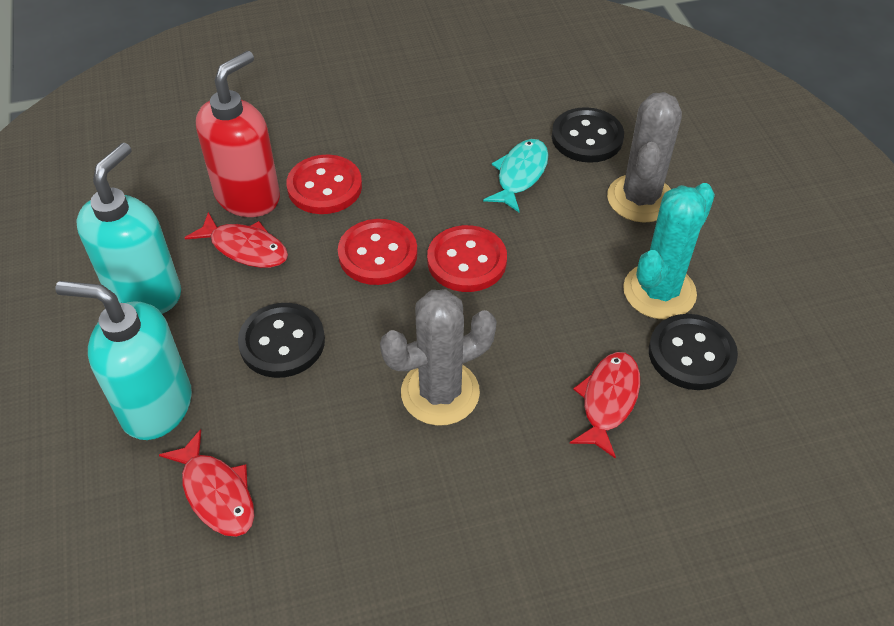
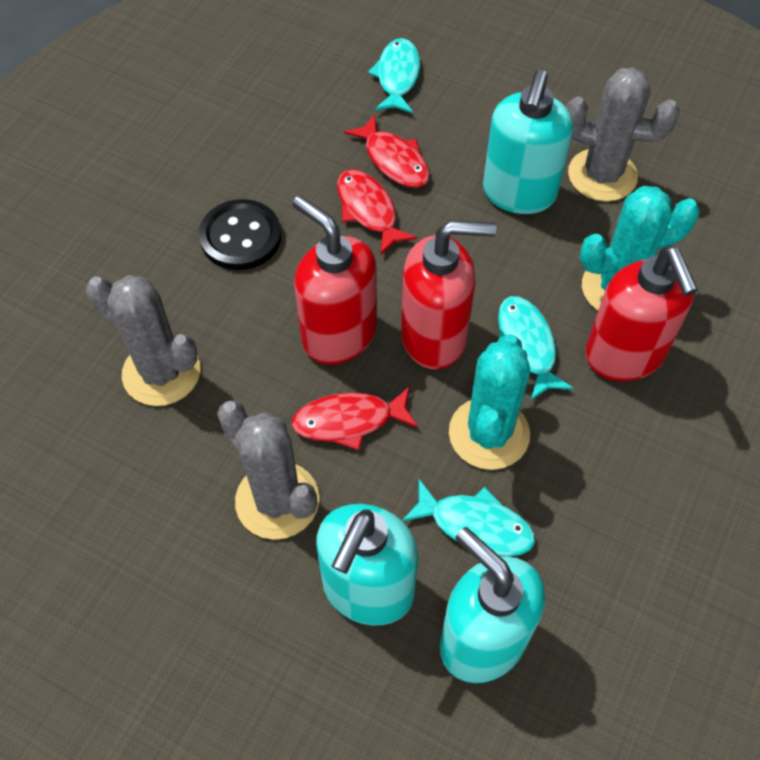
black button: 3 -> 1
grey cactus: 2 -> 3
red button: 3 -> 0
red soap dispenser: 1 -> 3
turquoise cactus: 1 -> 2
turquoise fish: 1 -> 3
turquoise soap dispenser: 2 -> 3

